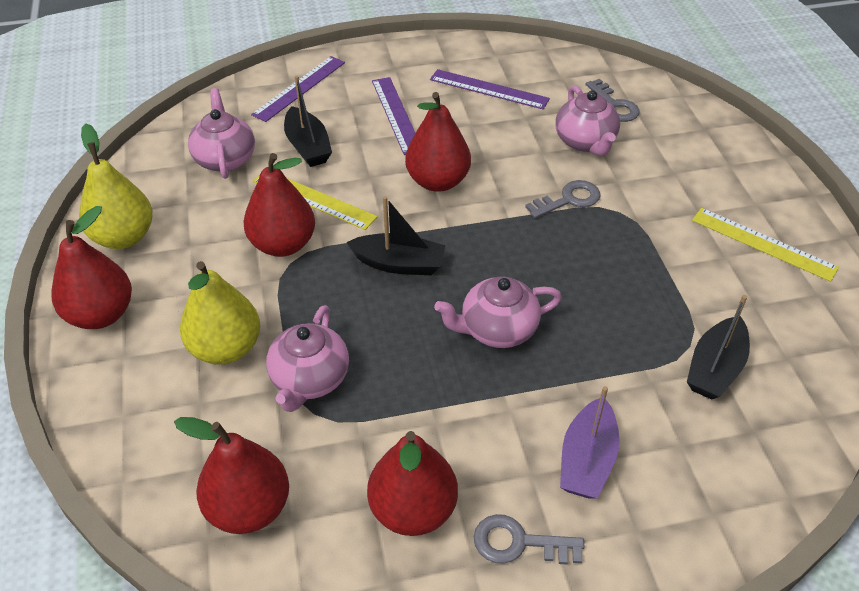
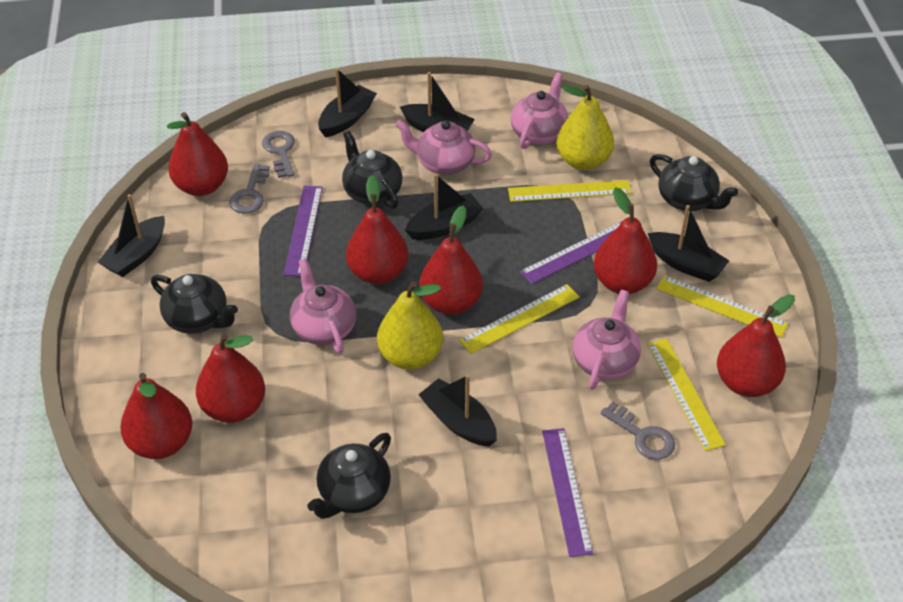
black boat: 3 -> 6
black teapot: 0 -> 4
purple boat: 1 -> 0
red pear: 5 -> 7
yellow ruler: 2 -> 4

